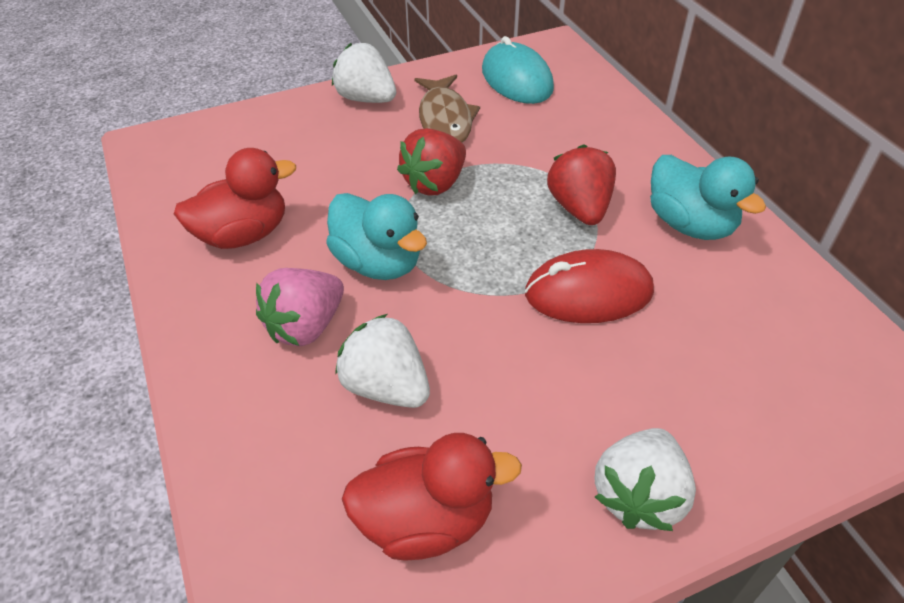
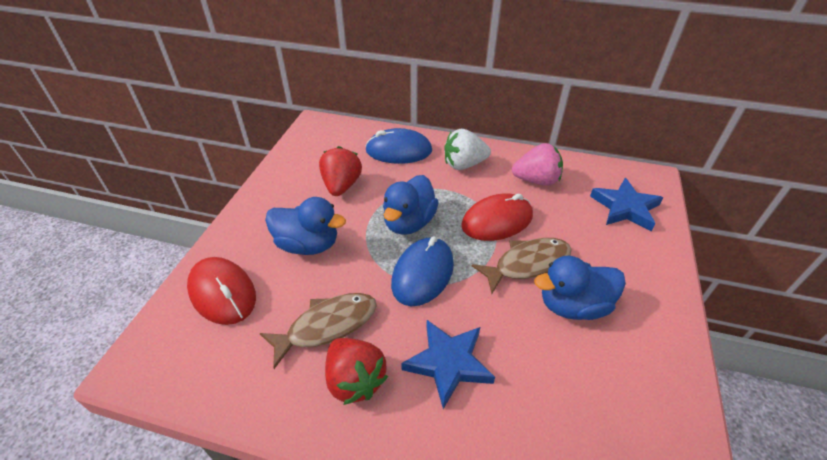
blue duck: 0 -> 3
blue mouse: 0 -> 2
blue star: 0 -> 2
brown fish: 1 -> 2
red duck: 2 -> 0
red mouse: 1 -> 2
turquoise duck: 2 -> 0
turquoise mouse: 1 -> 0
white strawberry: 3 -> 1

